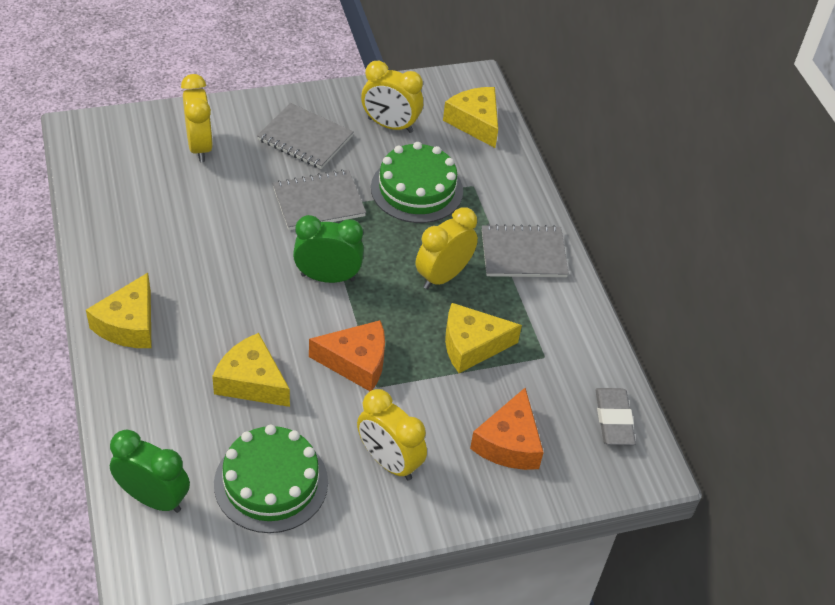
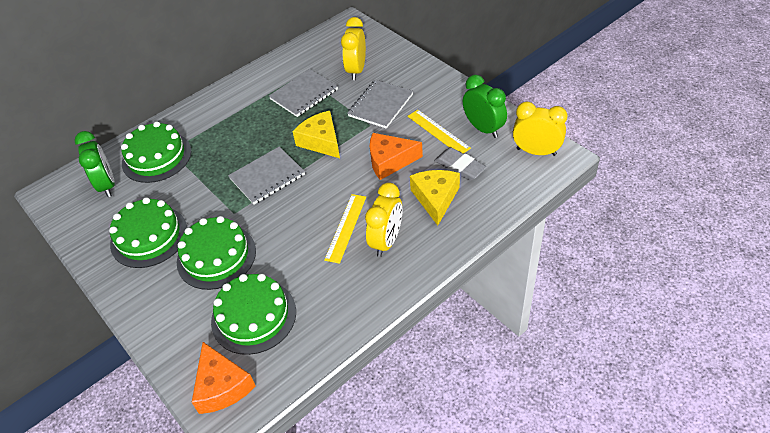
green cake: 2 -> 4
yellow cheese: 4 -> 2
yellow clock: 4 -> 3
yellow ruler: 0 -> 2

